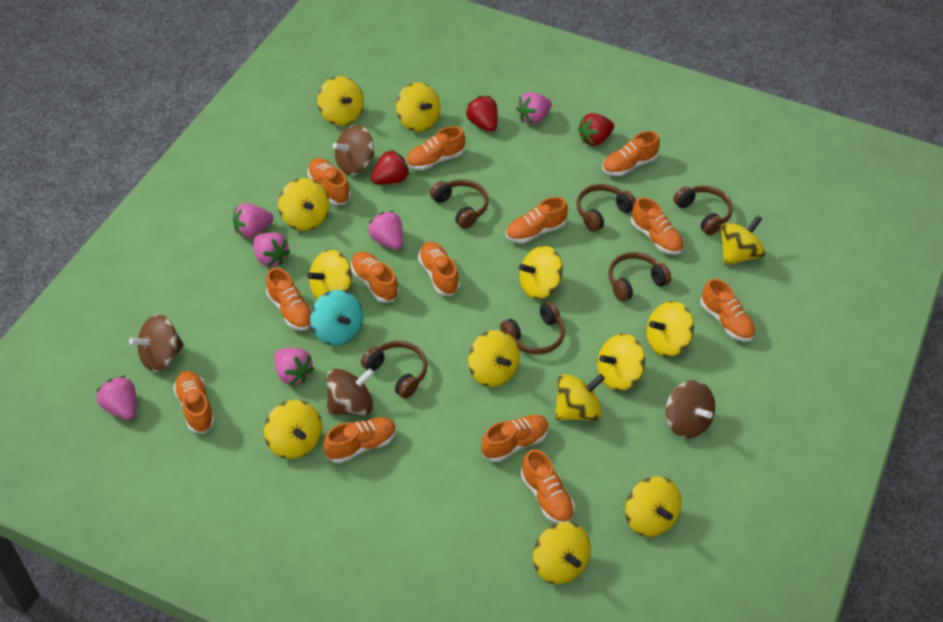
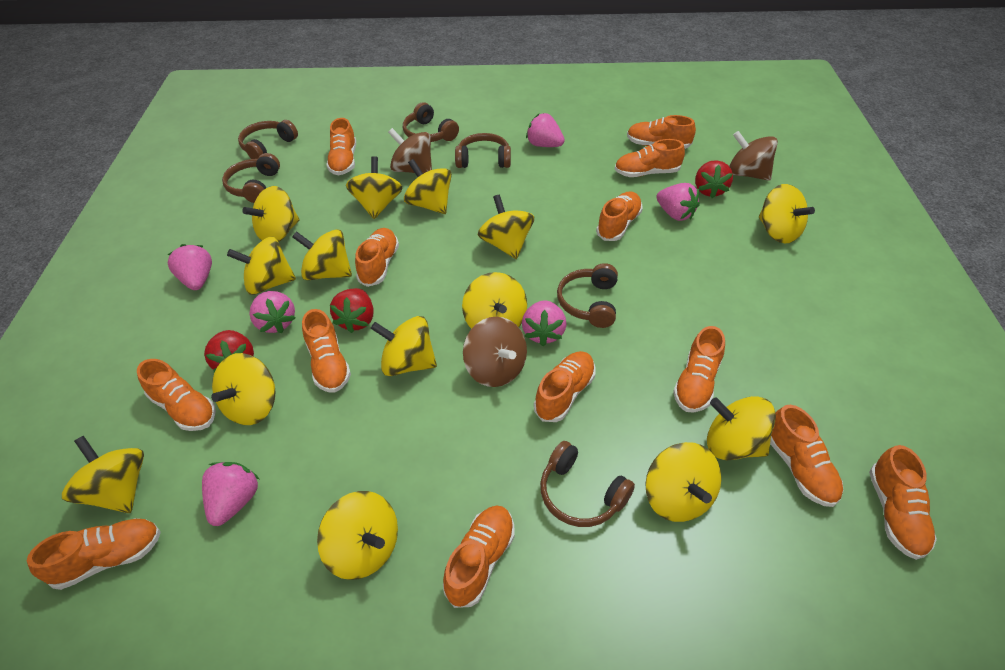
brown spinning top: 4 -> 3
turquoise spinning top: 1 -> 0
yellow spinning top: 13 -> 14

